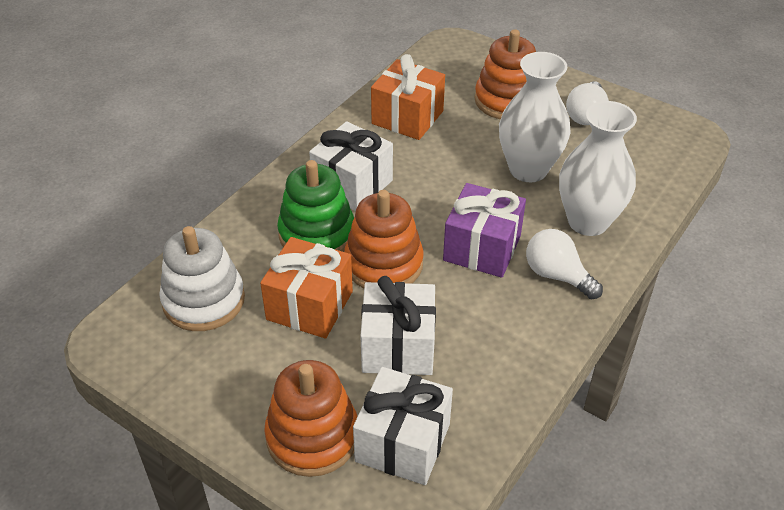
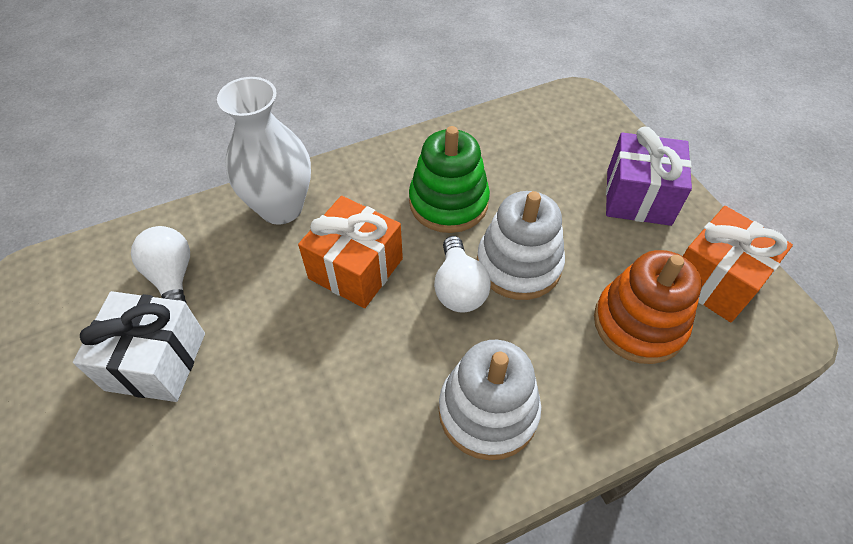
orange stacking toy: 3 -> 1
white gift: 3 -> 1
white stacking toy: 1 -> 2
white vase: 2 -> 1

